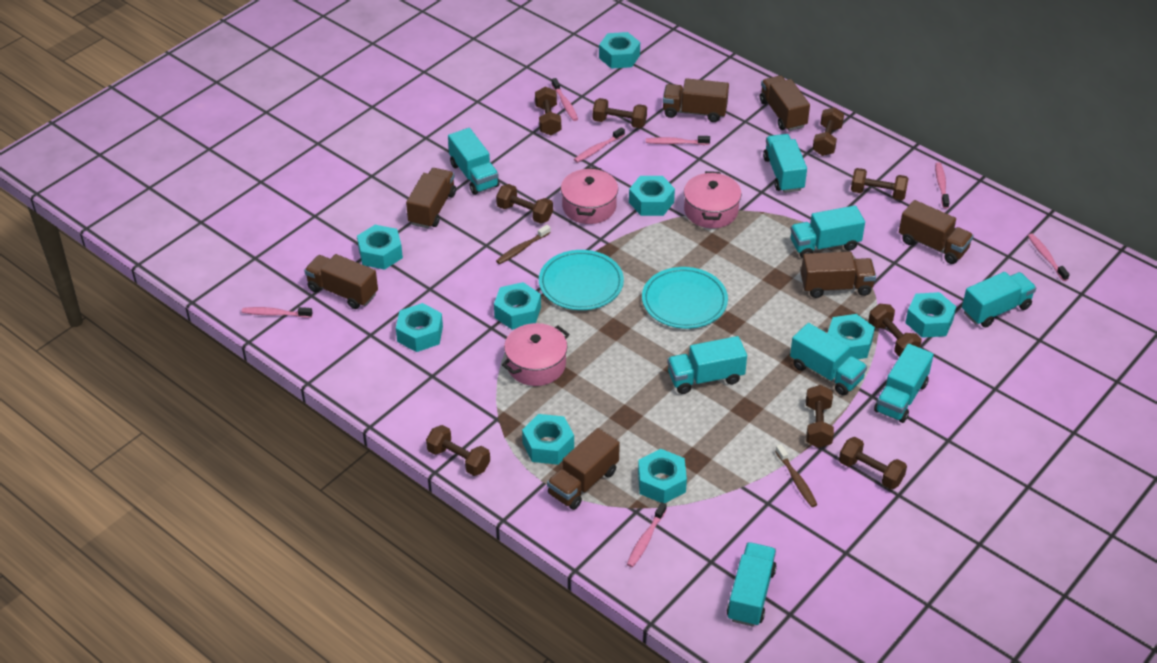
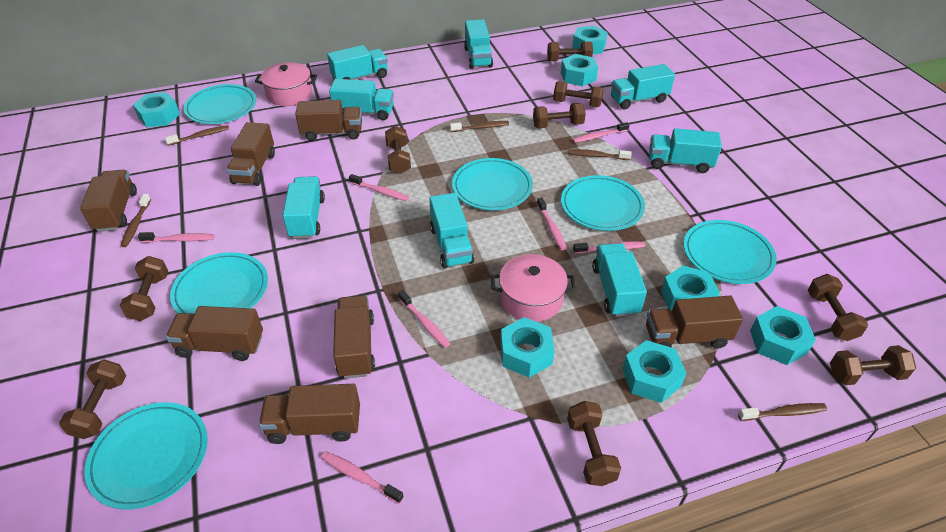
brown toothbrush: 2 -> 5
pink pot: 3 -> 2
turquoise nut: 9 -> 7
turquoise plate: 2 -> 6

